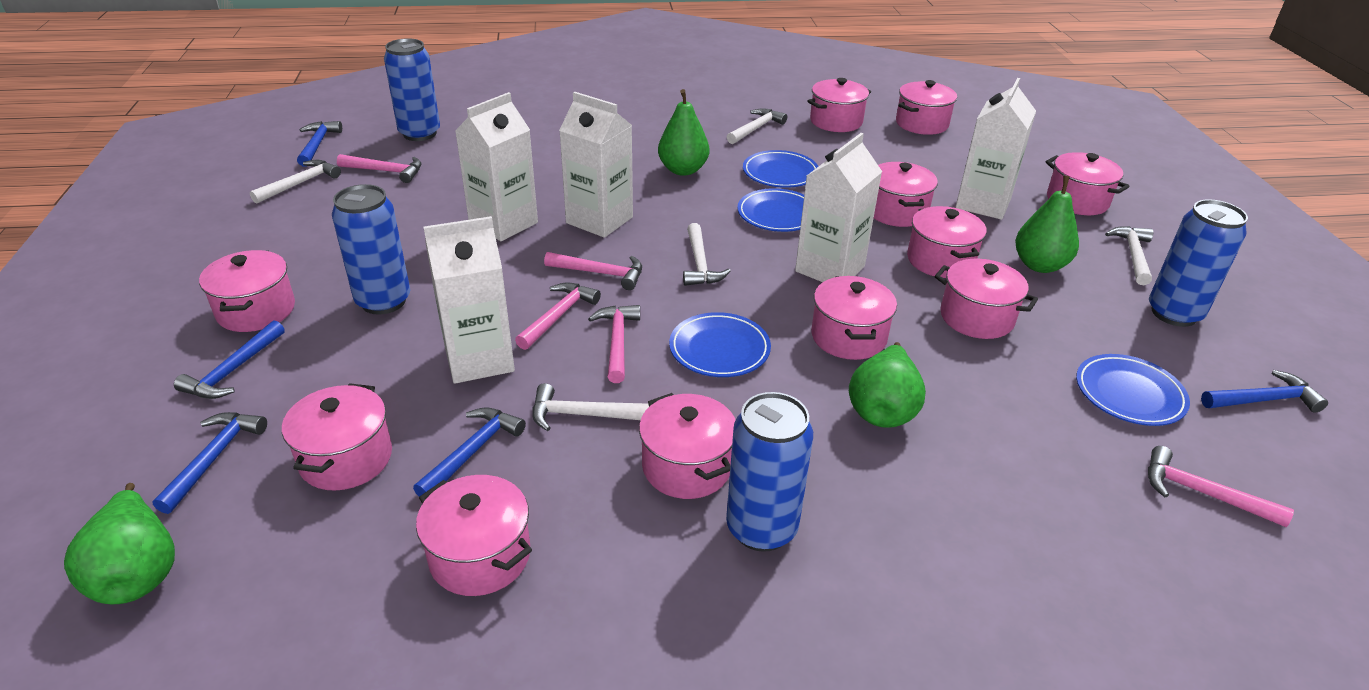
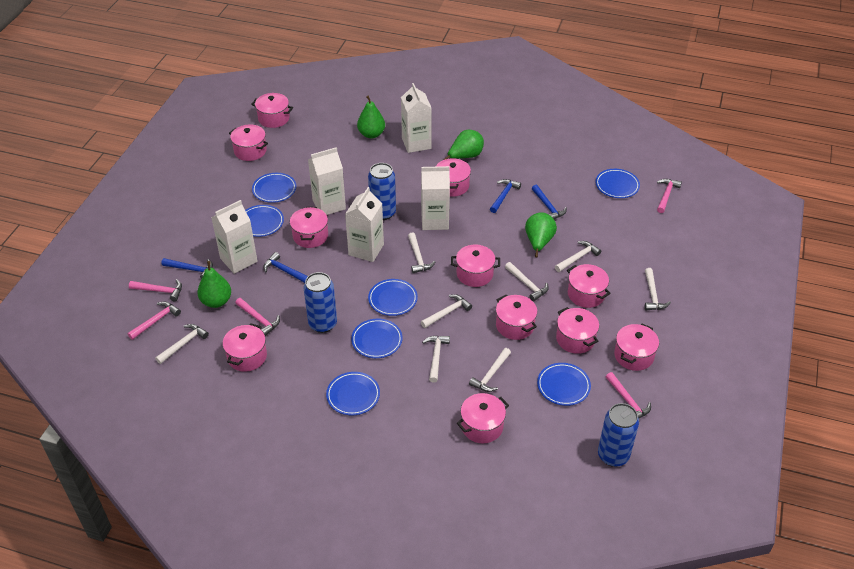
blue can: 4 -> 3
blue hammer: 5 -> 4
blue plate: 4 -> 7
white hammer: 5 -> 8

